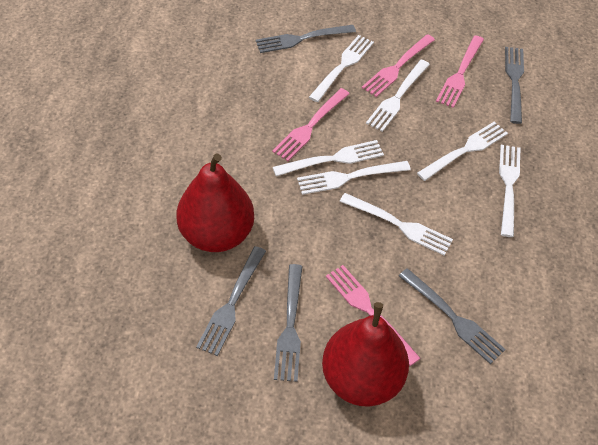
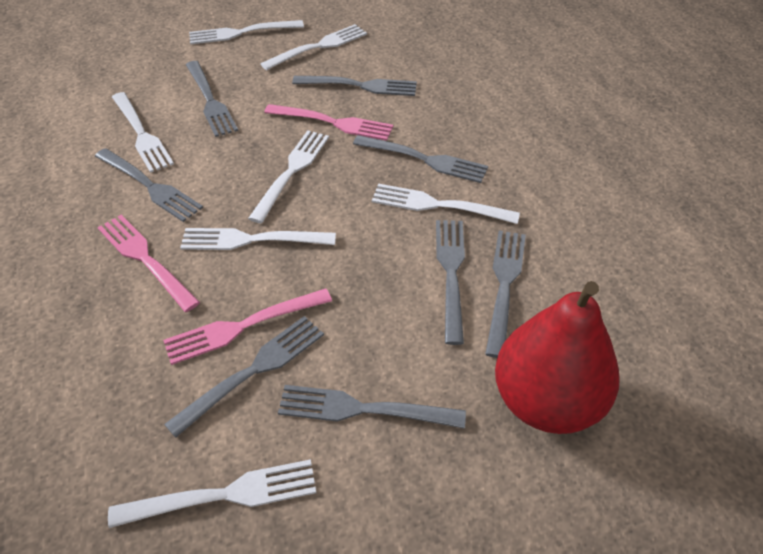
grey fork: 5 -> 8
pink fork: 4 -> 3
red pear: 2 -> 1

